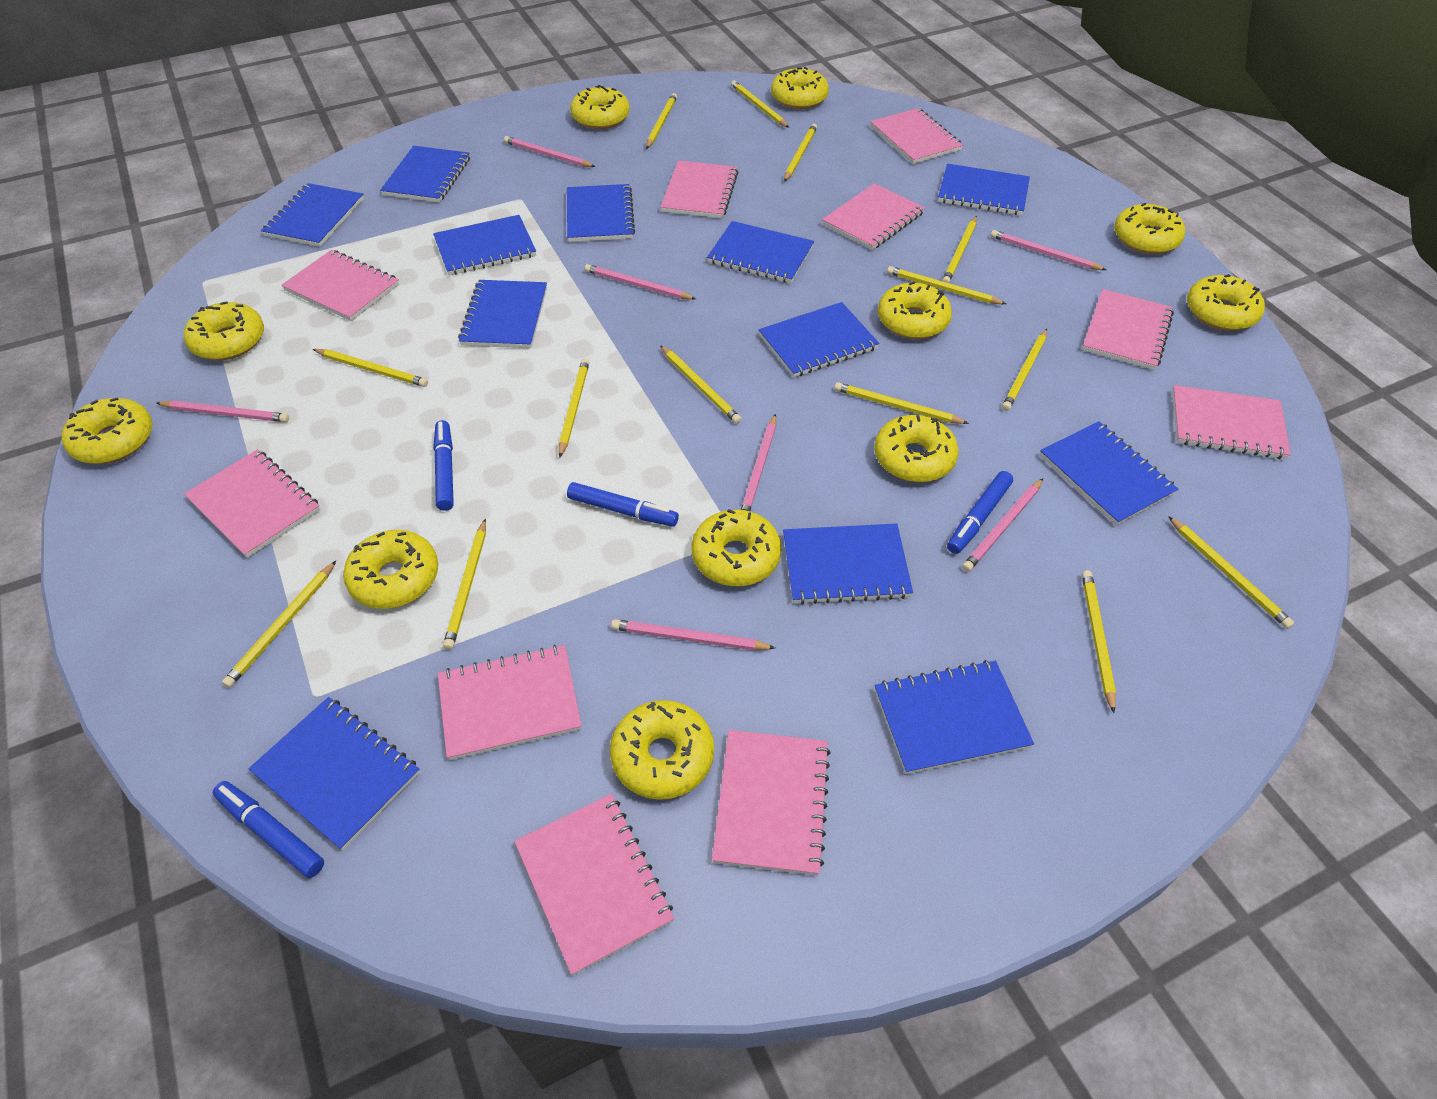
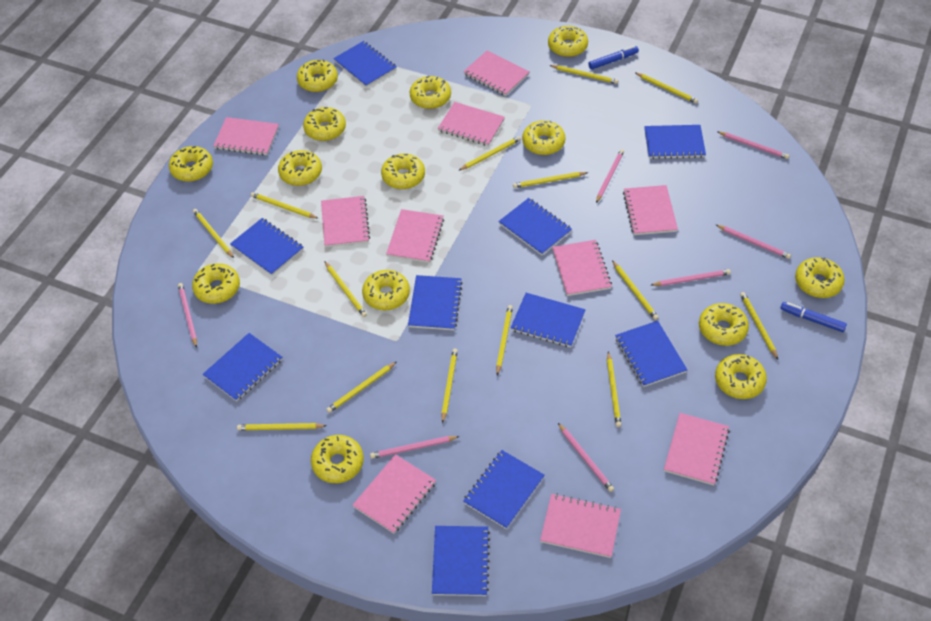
blue marker: 4 -> 2
blue notebook: 12 -> 10
yellow donut: 11 -> 14

